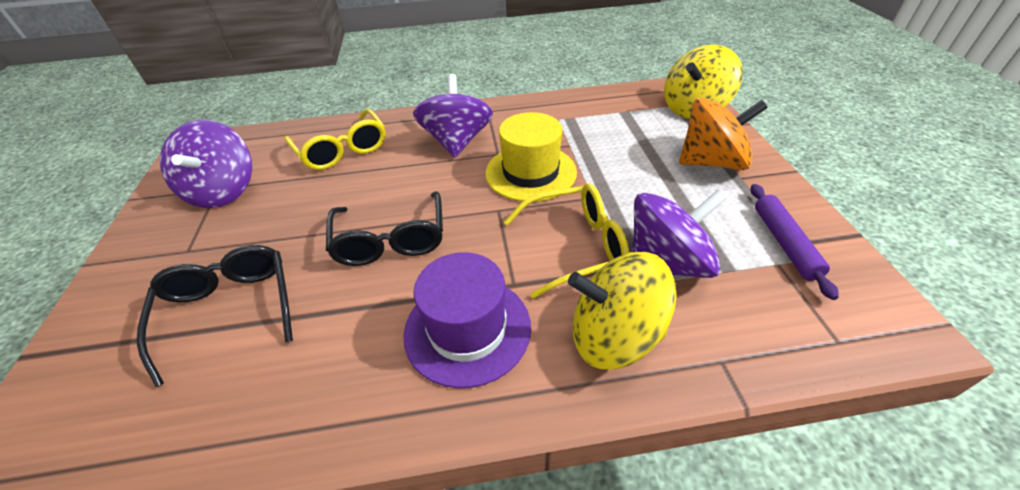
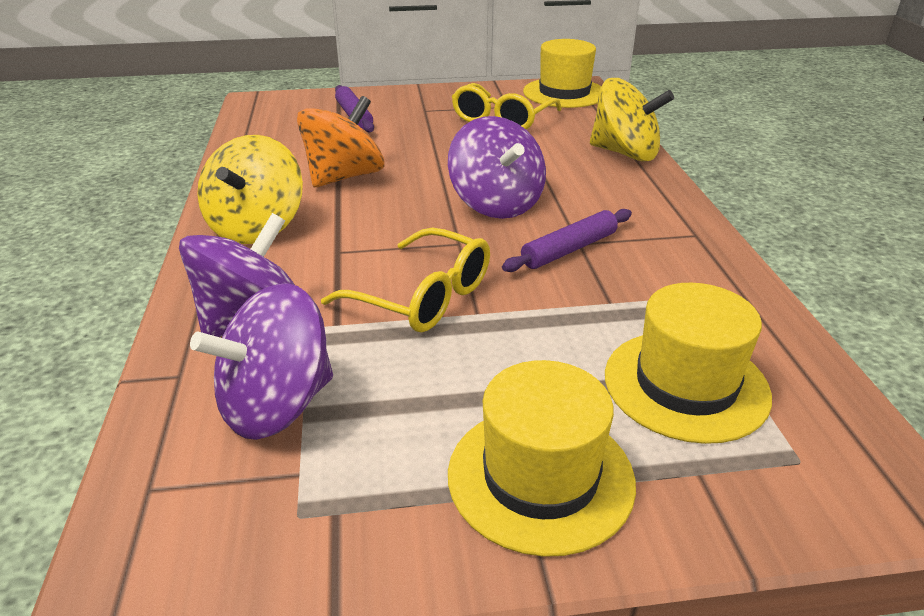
black glasses: 2 -> 0
purple hat: 1 -> 0
purple rolling pin: 1 -> 2
yellow hat: 1 -> 3

